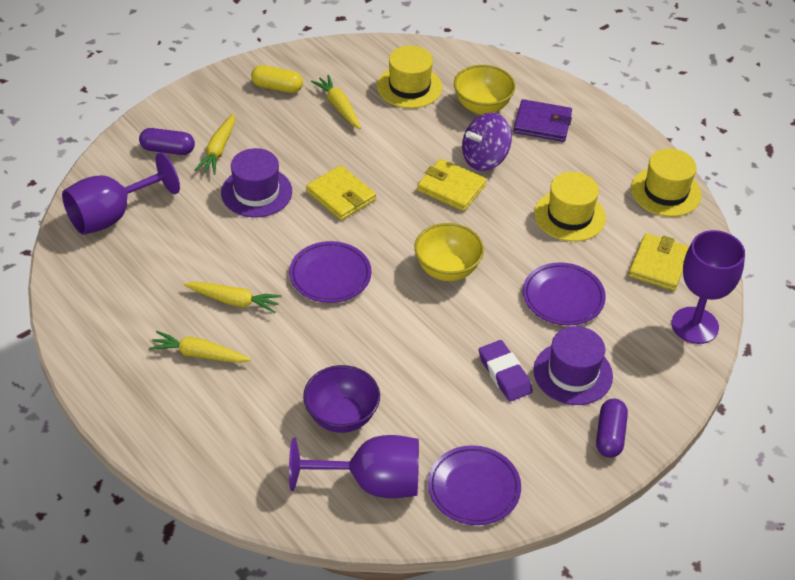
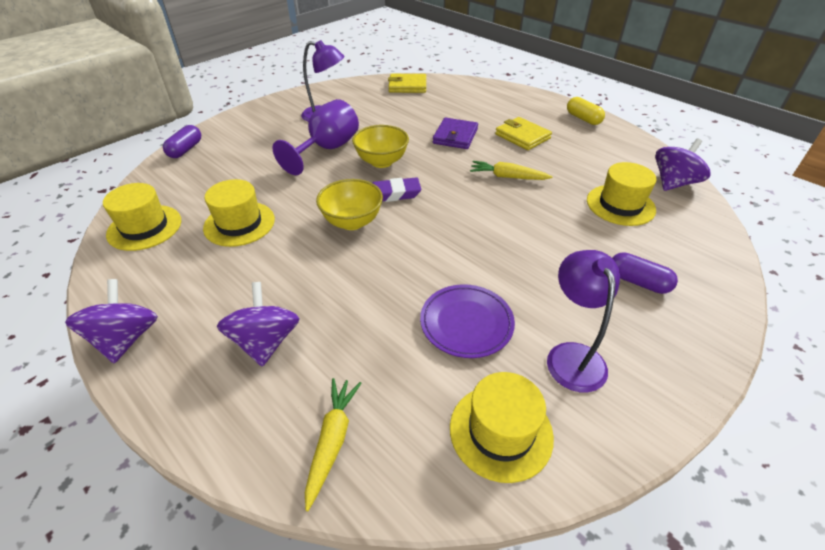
purple bowl: 1 -> 0
purple goblet: 3 -> 1
purple hat: 2 -> 0
purple lamp: 0 -> 2
purple plate: 3 -> 1
purple spinning top: 1 -> 3
yellow carrot: 4 -> 2
yellow hat: 3 -> 4
yellow wallet: 3 -> 2

